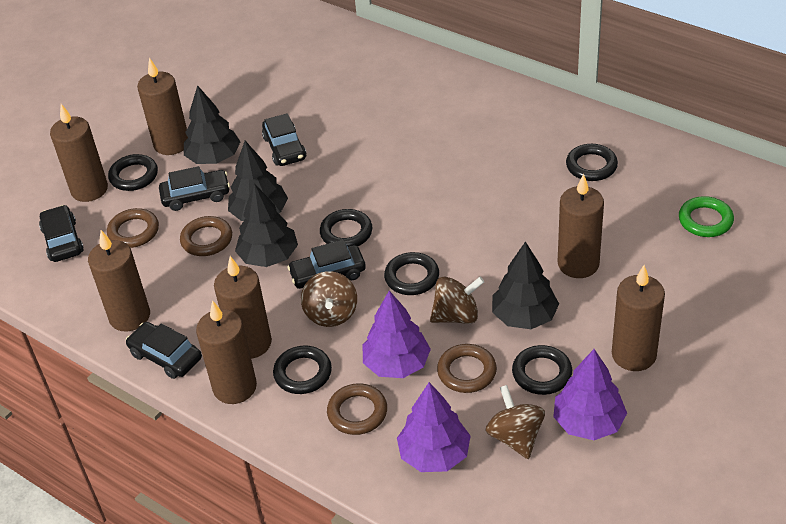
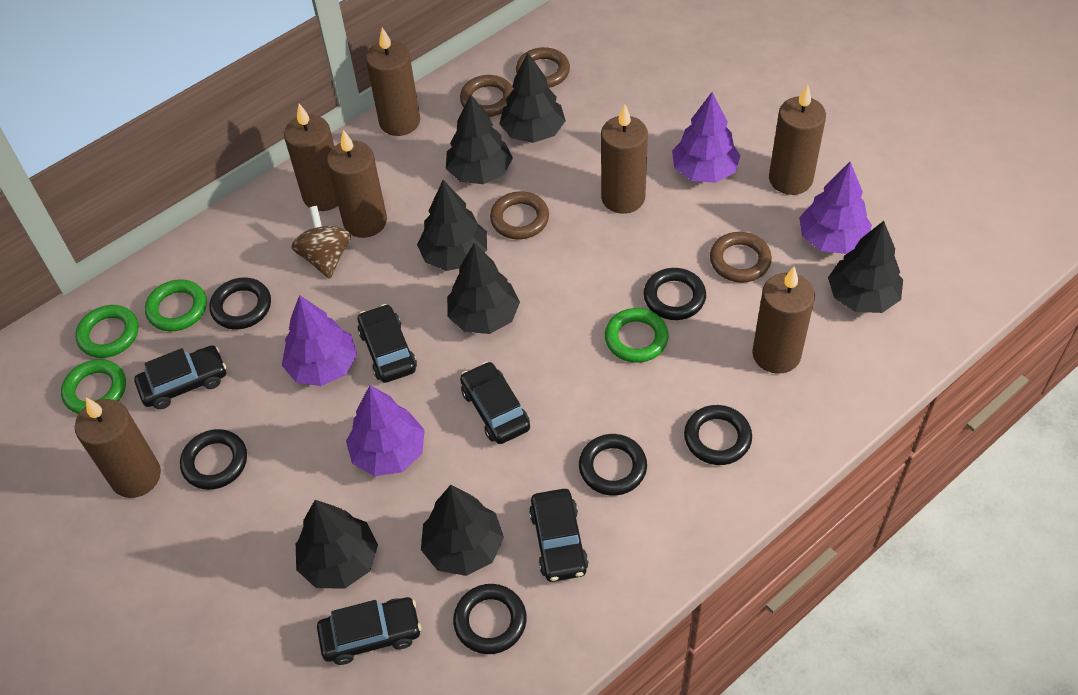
black tree: 4 -> 7
brown spinning top: 3 -> 1
green ring: 1 -> 4
purple tree: 3 -> 4

